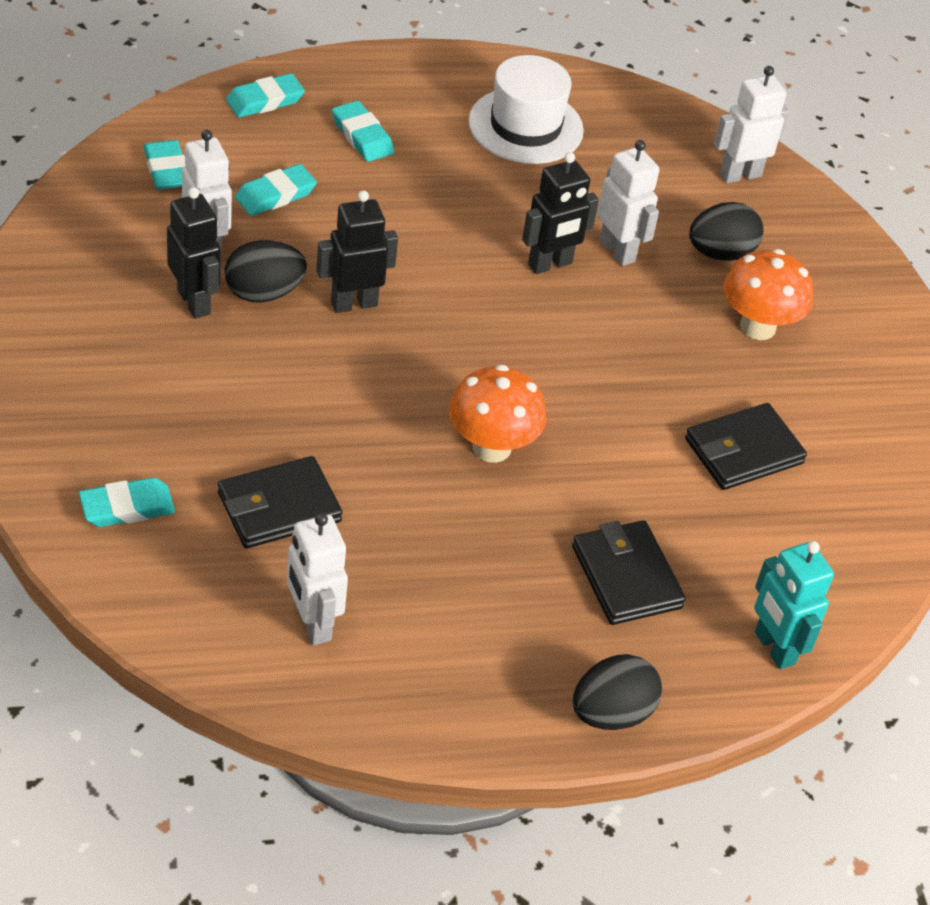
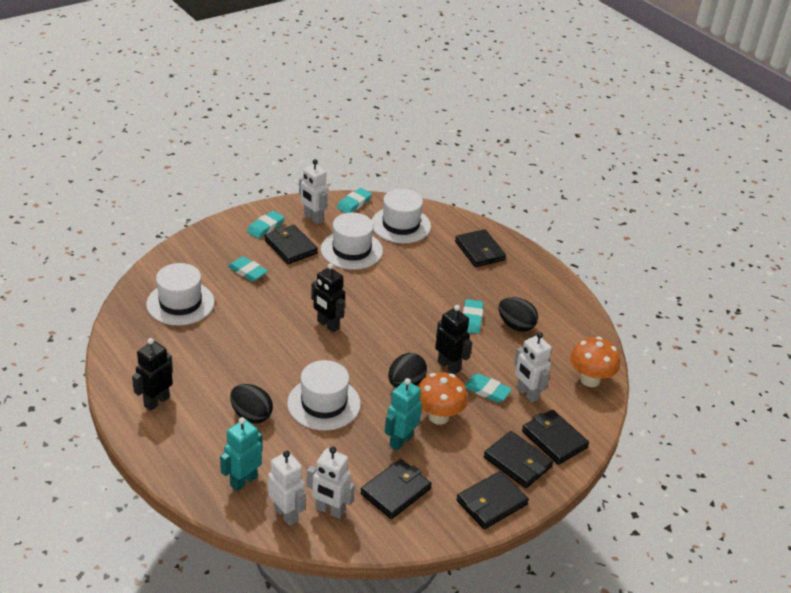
black wallet: 3 -> 6
turquoise robot: 1 -> 2
white hat: 1 -> 4

